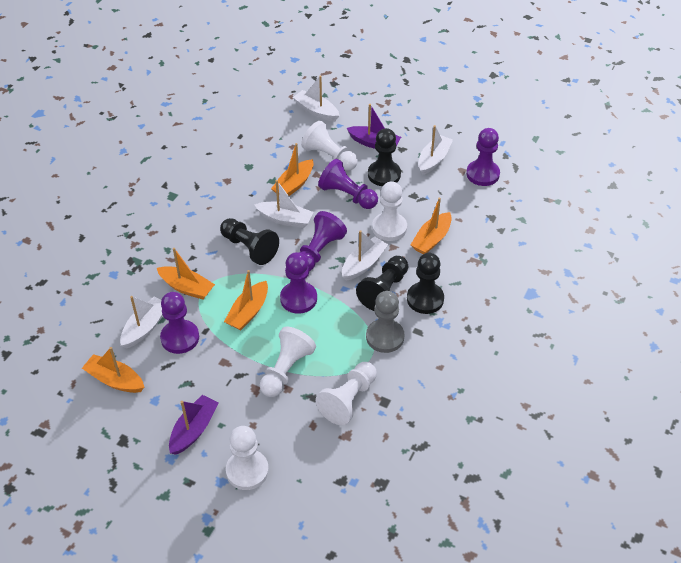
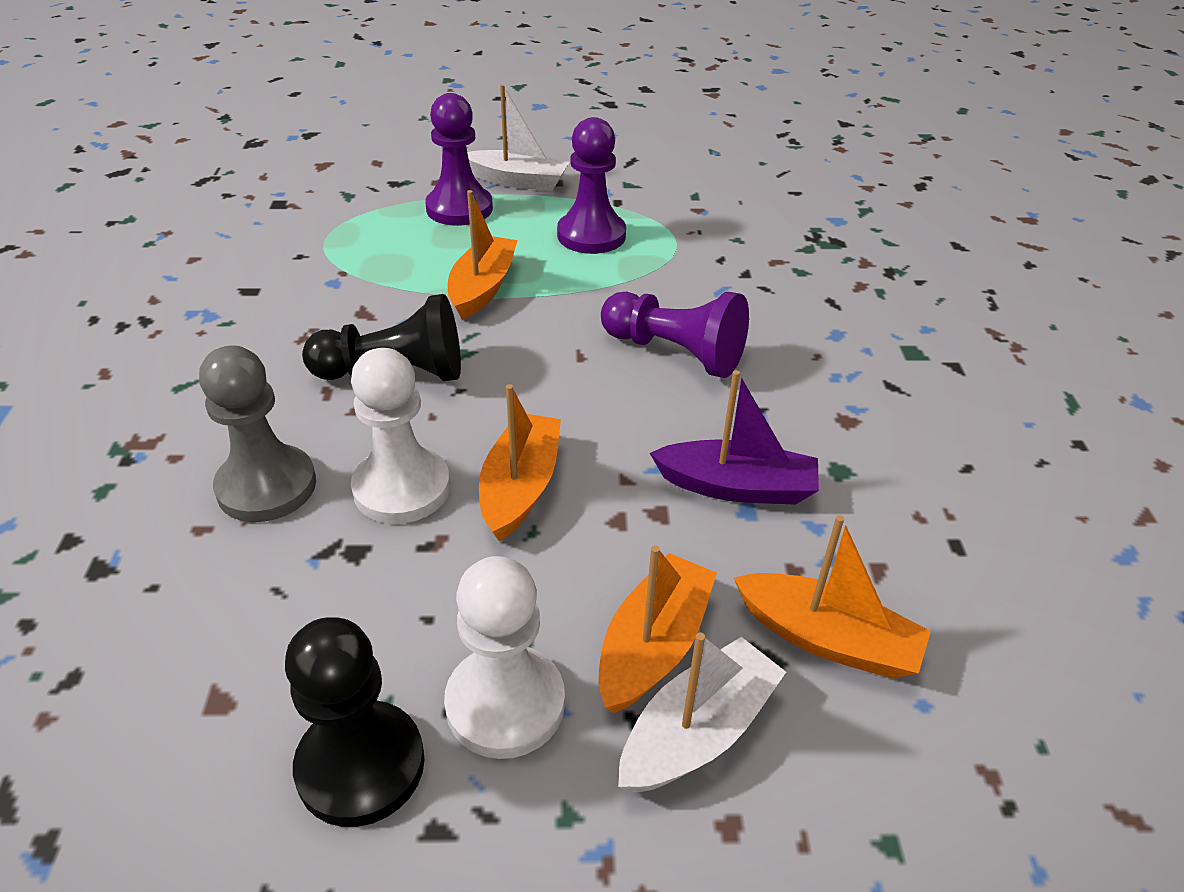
black pawn: 4 -> 2
orange boat: 5 -> 4
purple boat: 2 -> 1
purple pawn: 5 -> 3
white boat: 5 -> 2
white pawn: 5 -> 2

